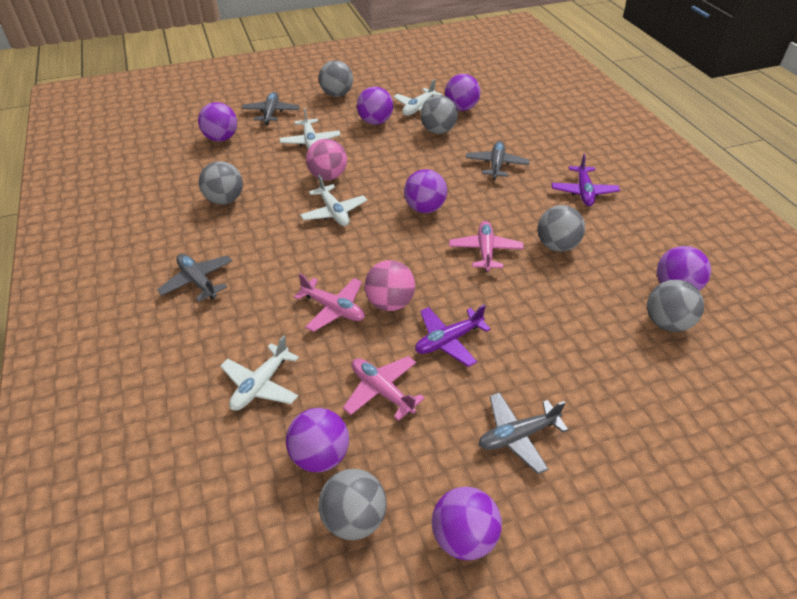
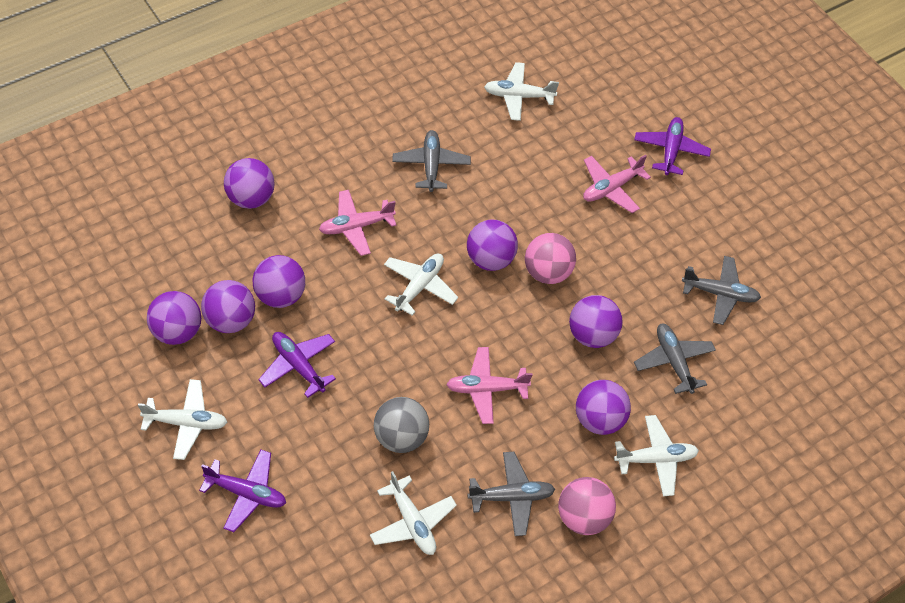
grey ball: 6 -> 1
purple plane: 2 -> 3
white plane: 4 -> 5

